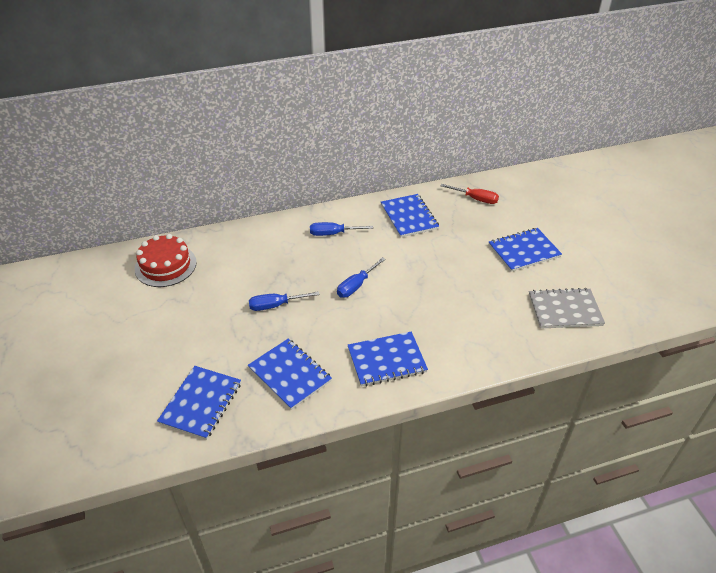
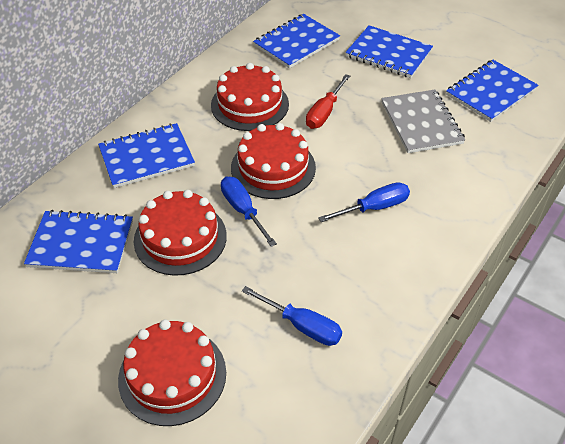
red cake: 1 -> 4

